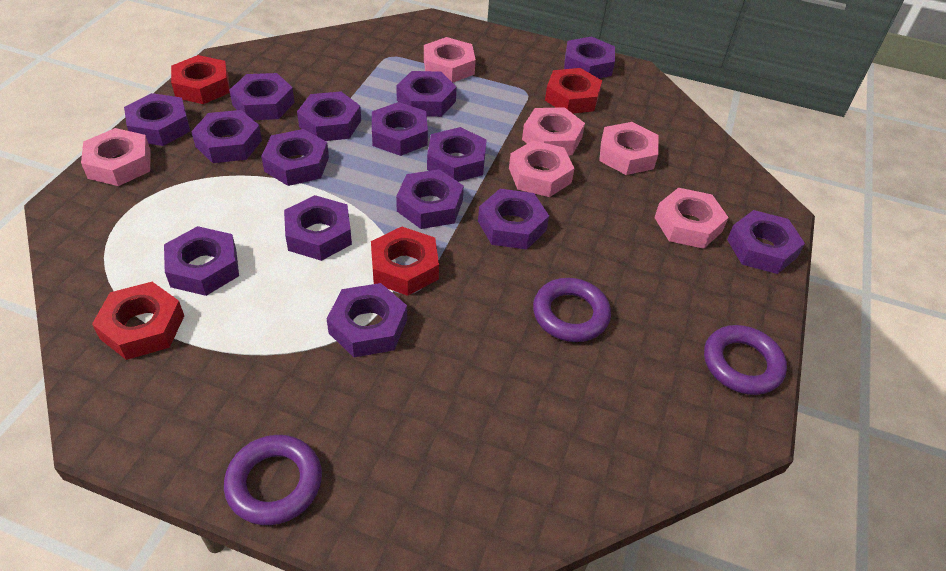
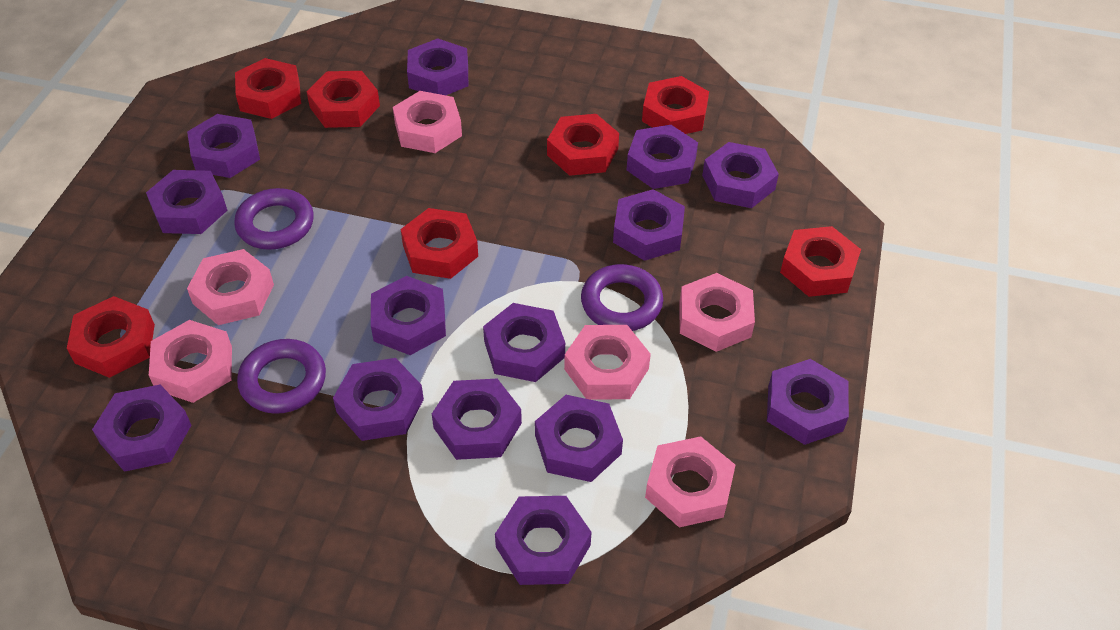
purple nut: 15 -> 14
red nut: 4 -> 7

